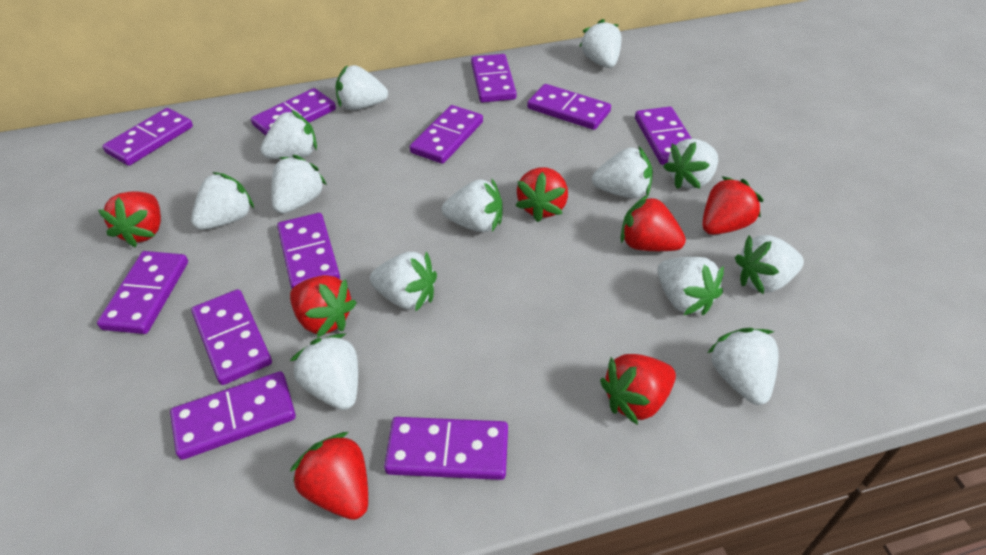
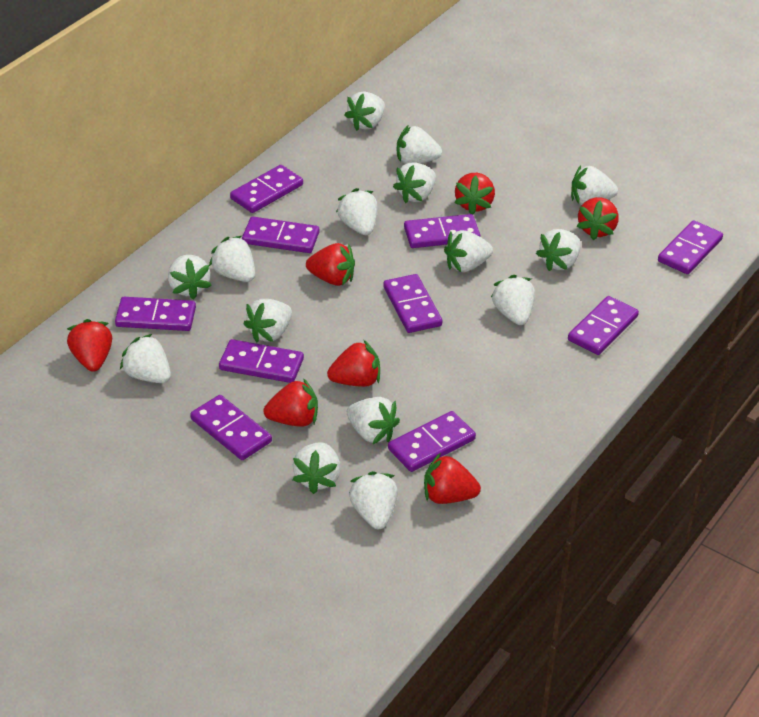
purple domino: 11 -> 10
white strawberry: 13 -> 15

